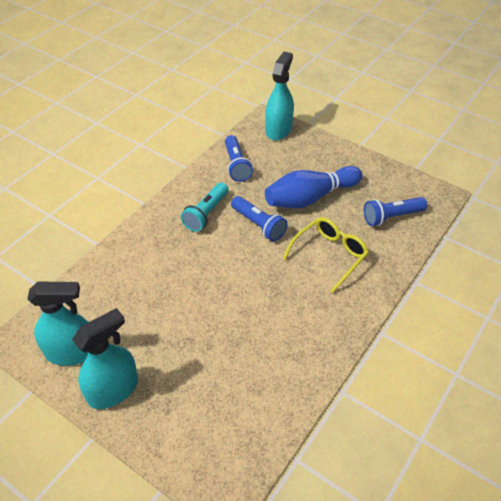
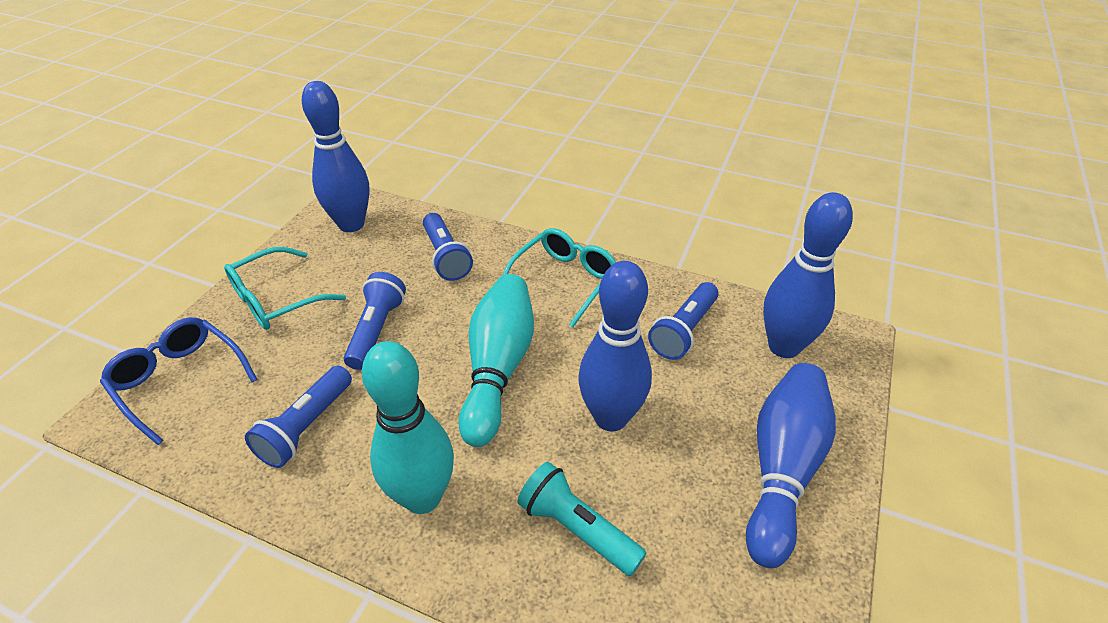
blue bowling pin: 1 -> 4
blue flashlight: 3 -> 4
blue glasses: 0 -> 1
turquoise bowling pin: 0 -> 2
turquoise glasses: 0 -> 2
turquoise spray bottle: 3 -> 0
yellow glasses: 1 -> 0

